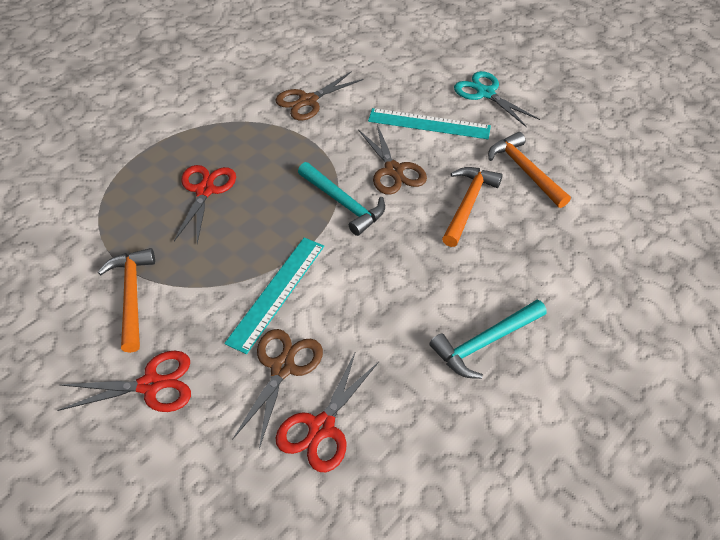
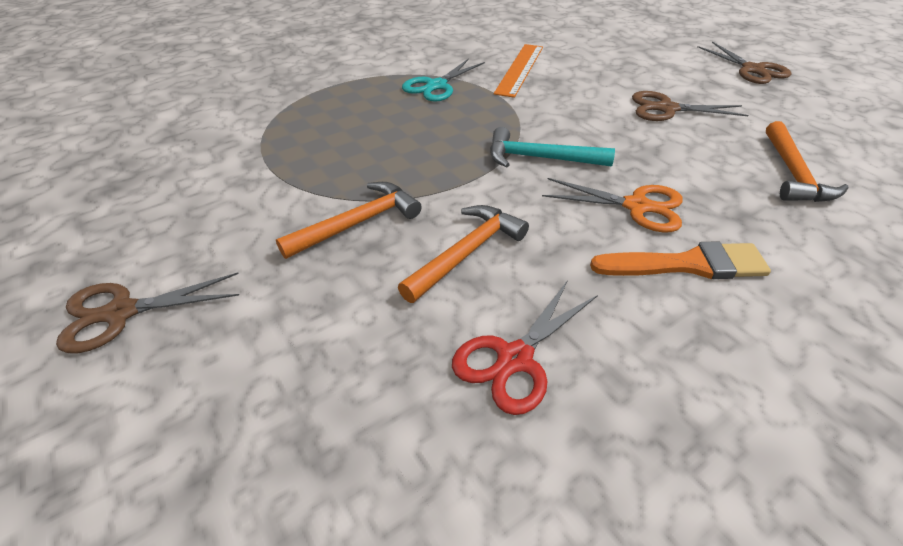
orange brush: 0 -> 1
orange ruler: 0 -> 1
orange scissors: 0 -> 1
red scissors: 3 -> 1
turquoise hammer: 2 -> 1
turquoise ruler: 2 -> 0

